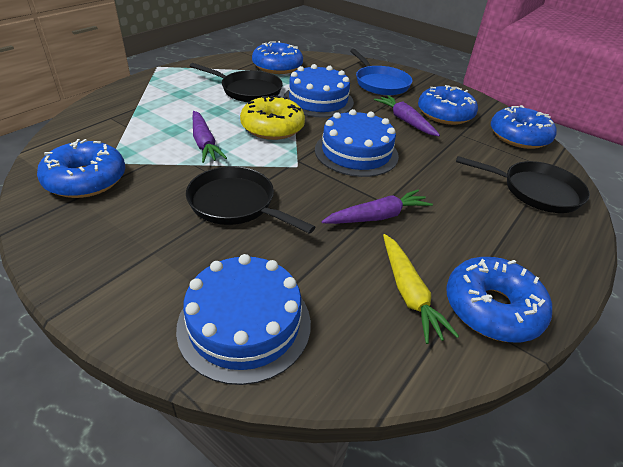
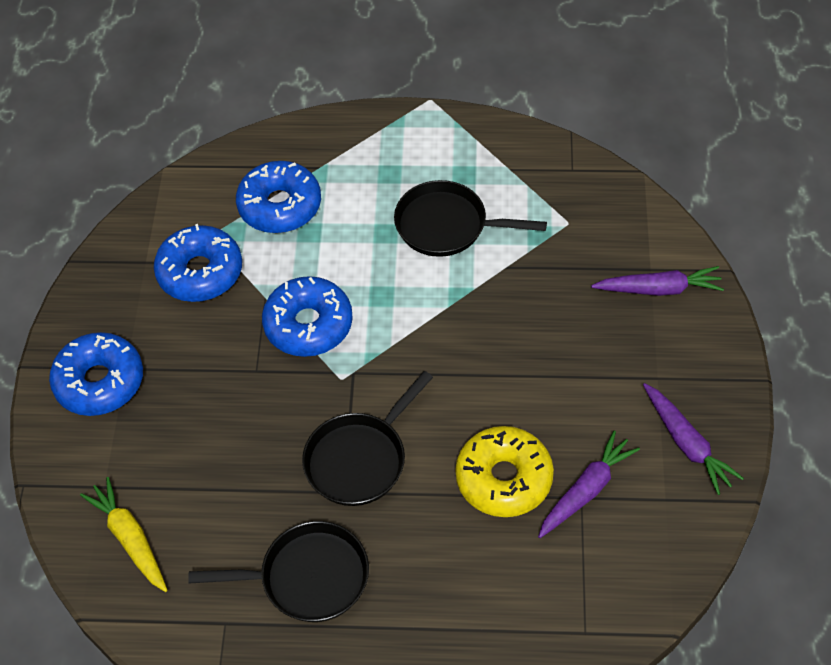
blue cake: 3 -> 0
blue donut: 5 -> 4
blue pan: 1 -> 0

